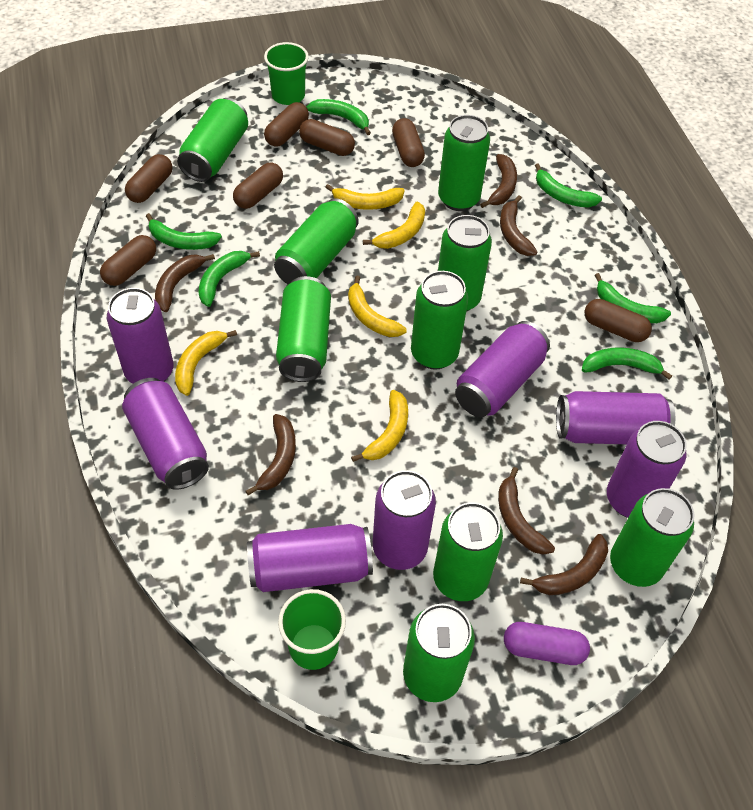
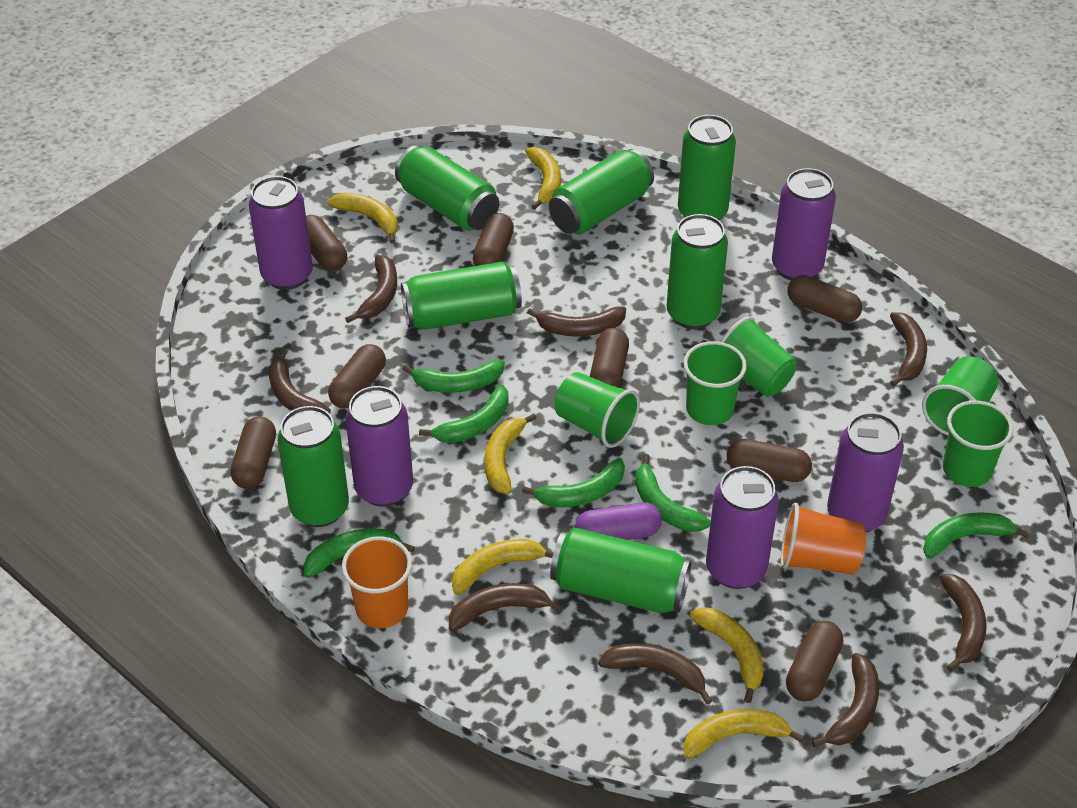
brown banana: 6 -> 8
brown capsule: 7 -> 8
green can: 9 -> 7
green cup: 2 -> 5
orange cup: 0 -> 2
purple can: 7 -> 5
yellow banana: 5 -> 6

